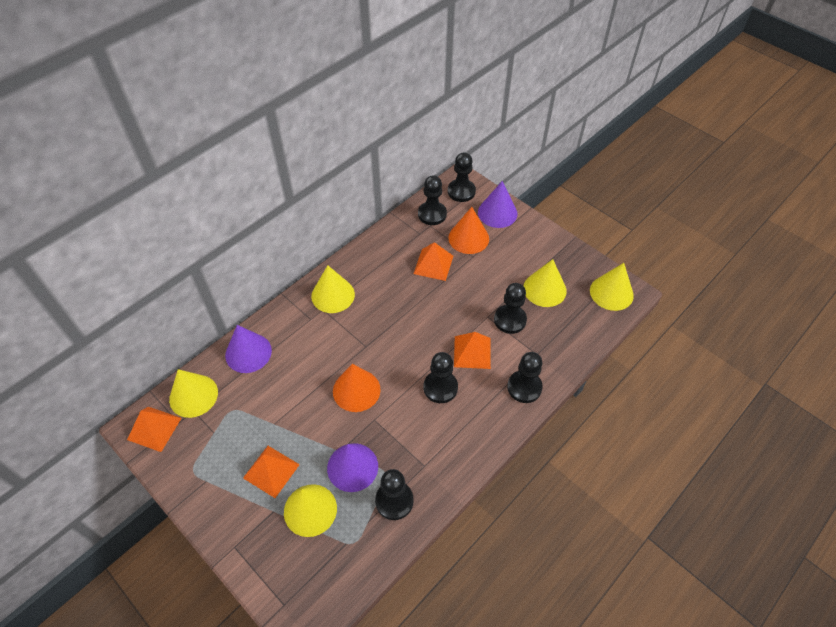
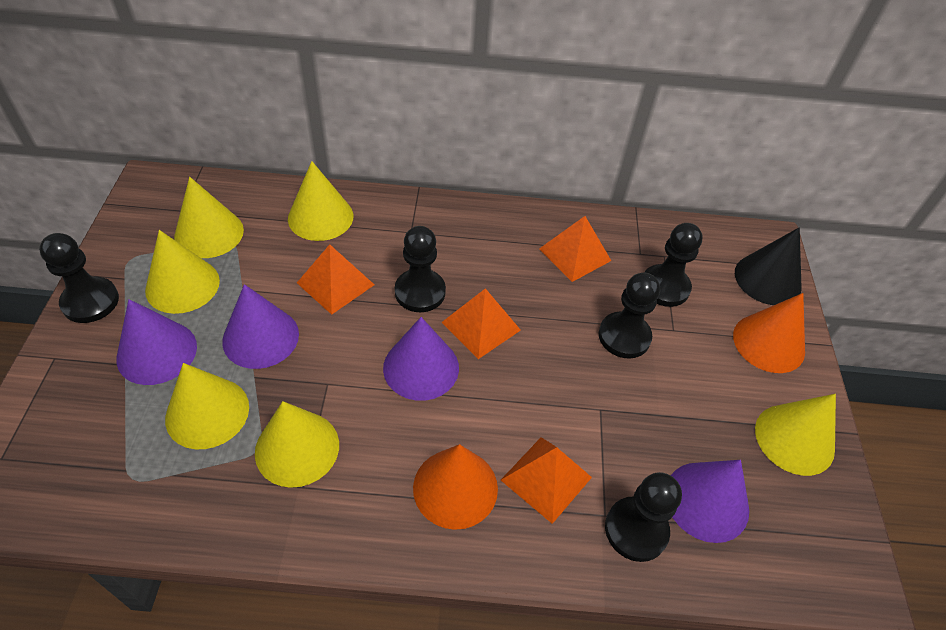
black cone: 0 -> 1
black pawn: 6 -> 5
purple cone: 3 -> 4
yellow cone: 5 -> 6

